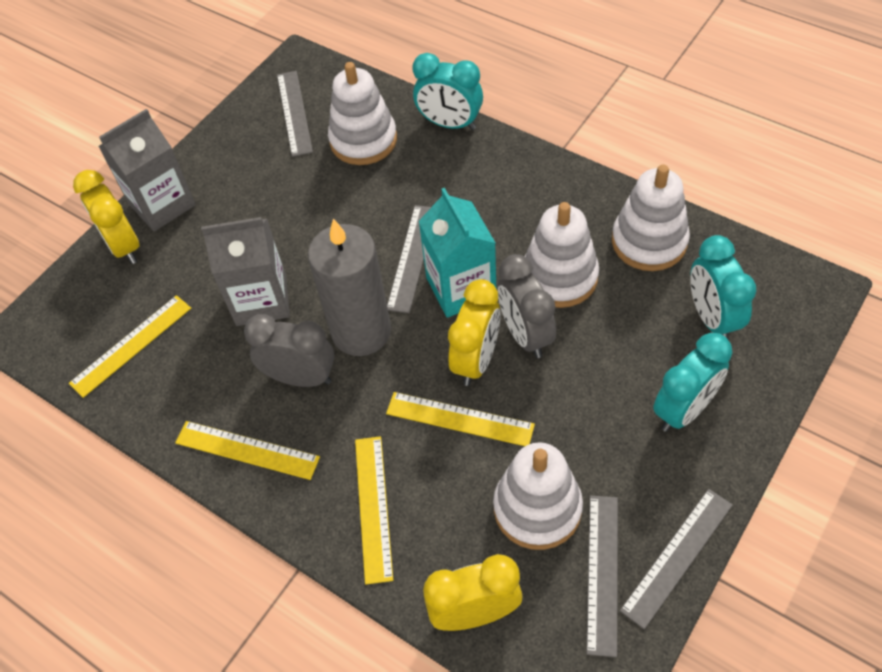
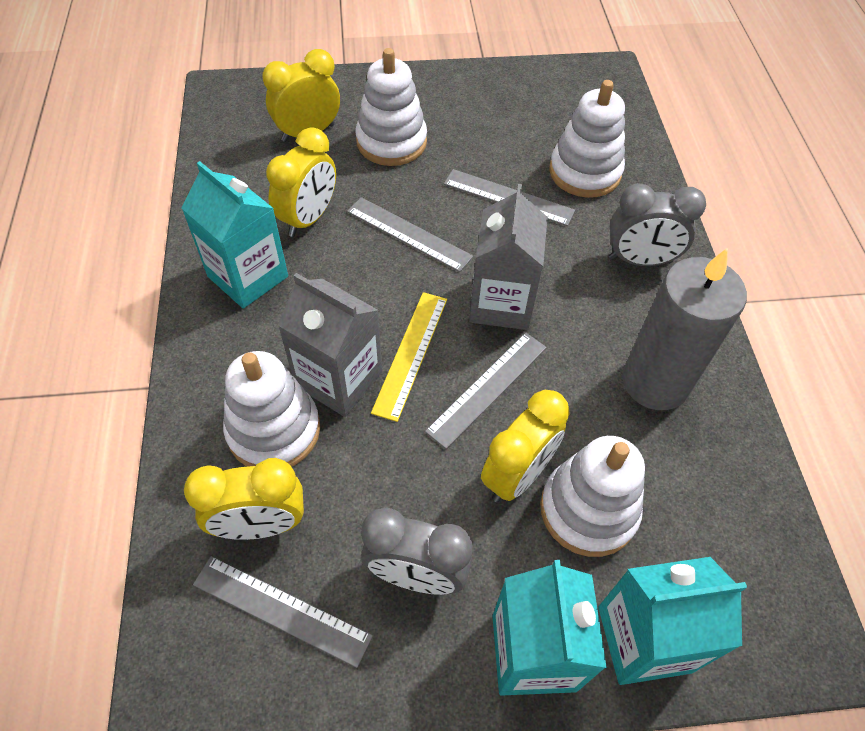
turquoise carton: 1 -> 3
turquoise clock: 3 -> 0
yellow clock: 3 -> 4
yellow ruler: 4 -> 1

